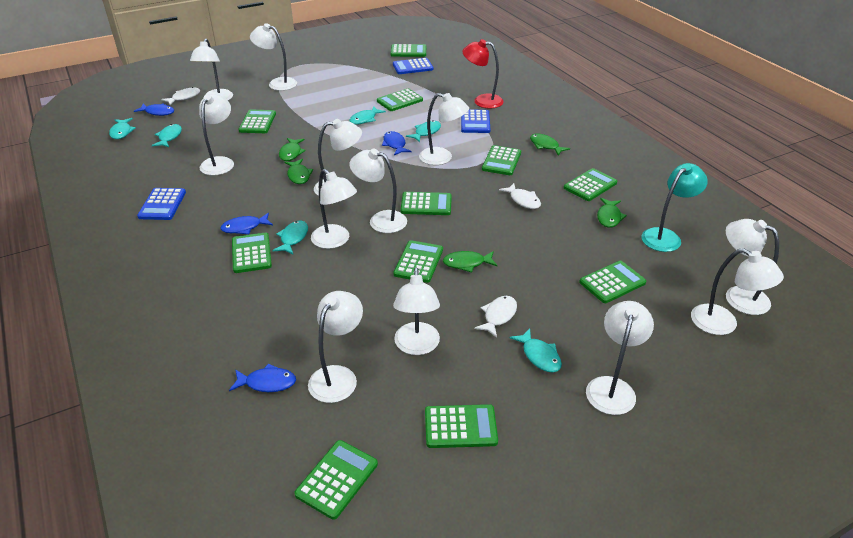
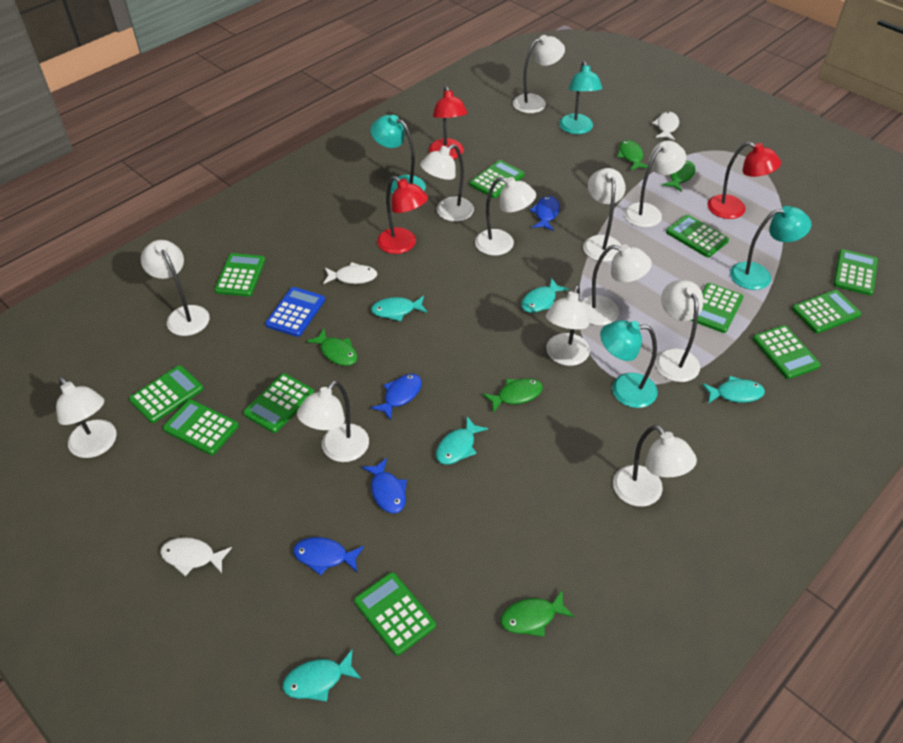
blue calculator: 3 -> 1
red lamp: 1 -> 3
turquoise fish: 6 -> 5
turquoise lamp: 1 -> 4

